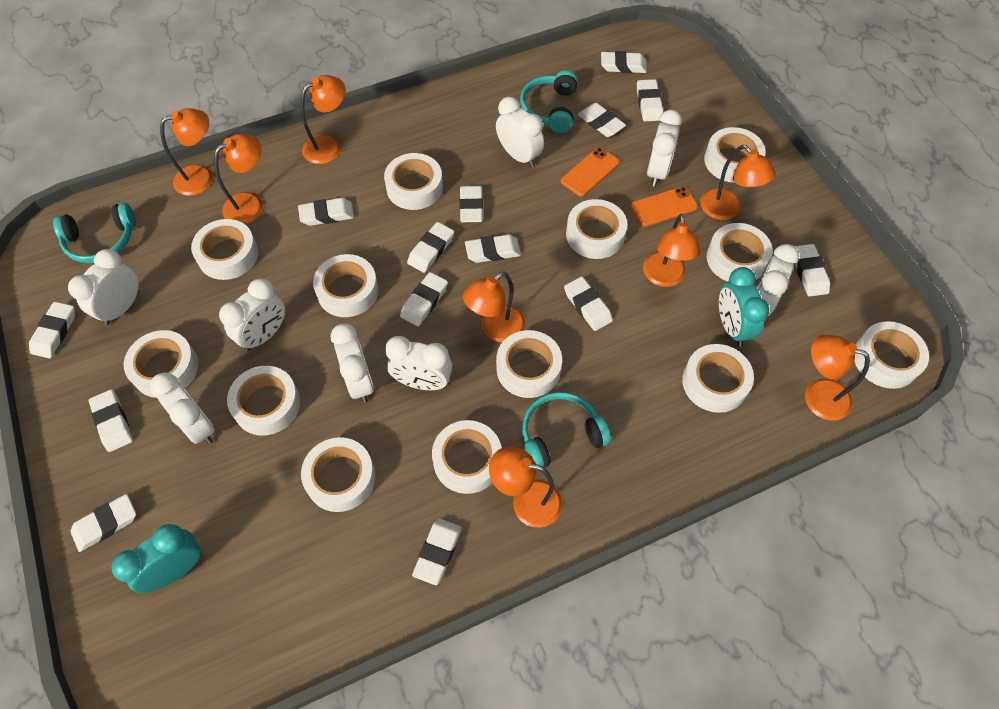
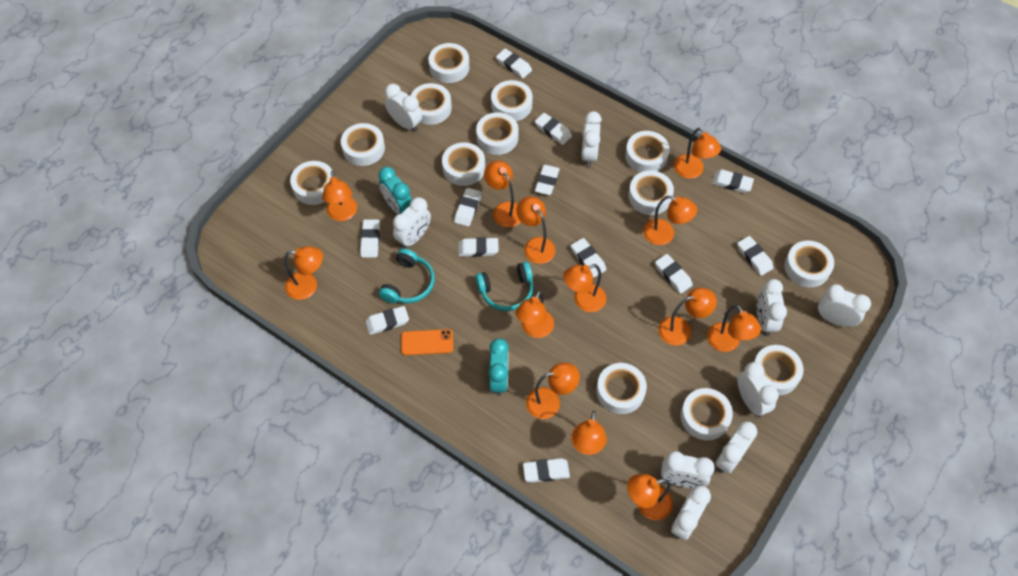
orange lamp: 8 -> 13
orange phone: 2 -> 1
turquoise headphones: 3 -> 2
white clock: 8 -> 9
white eraser: 14 -> 12

